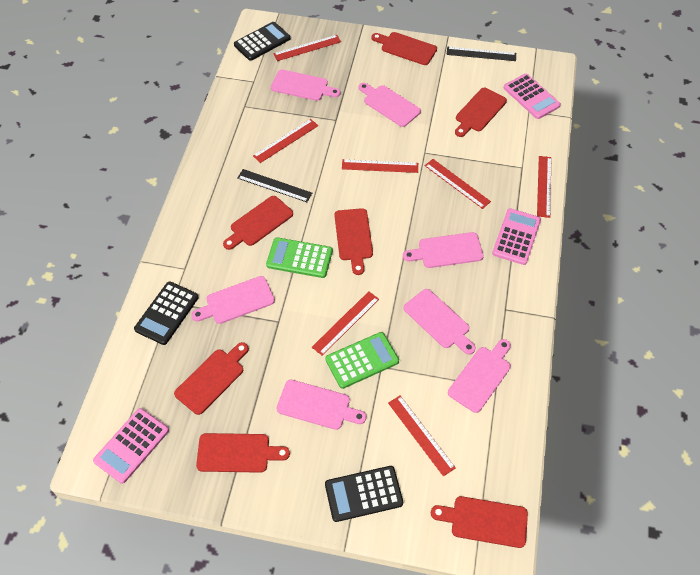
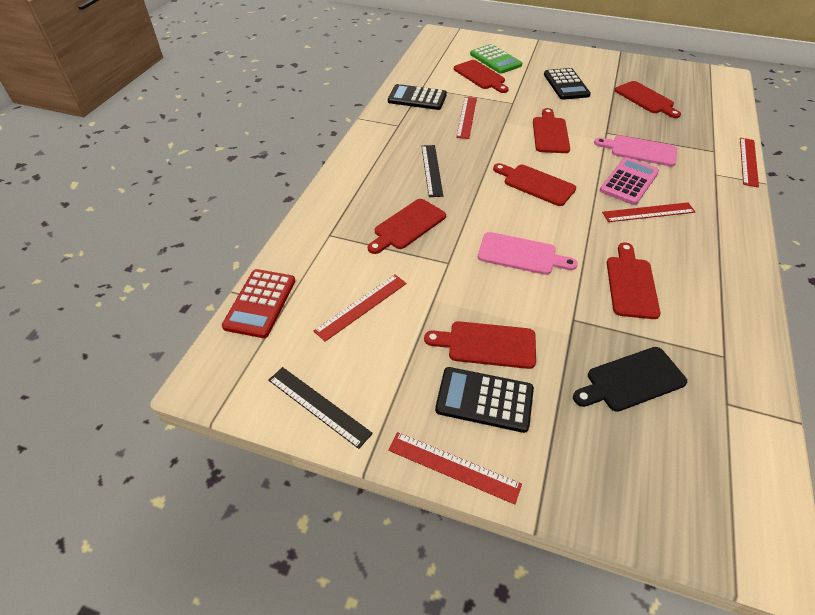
black cutting board: 0 -> 1
green calculator: 2 -> 1
pink calculator: 3 -> 1
pink cutting board: 7 -> 2
red calculator: 0 -> 1
red ruler: 7 -> 5

